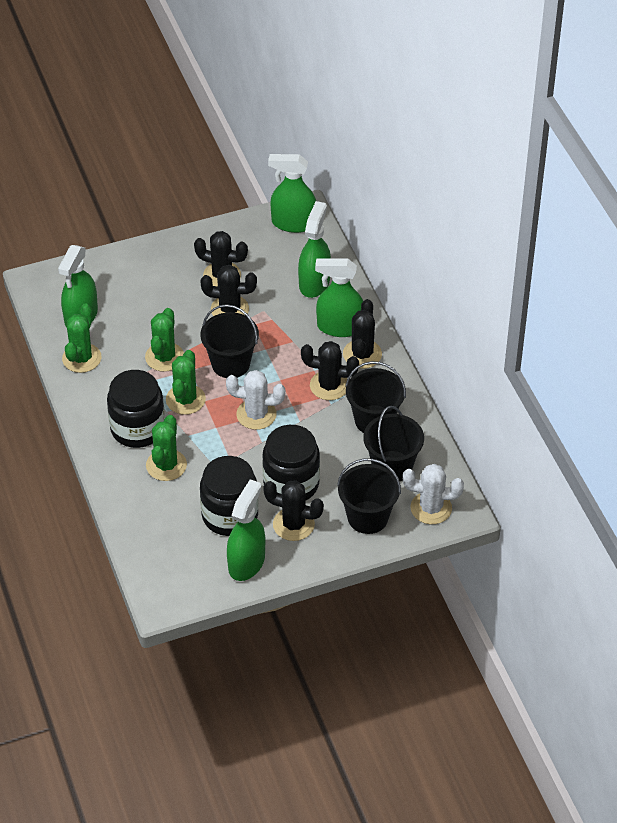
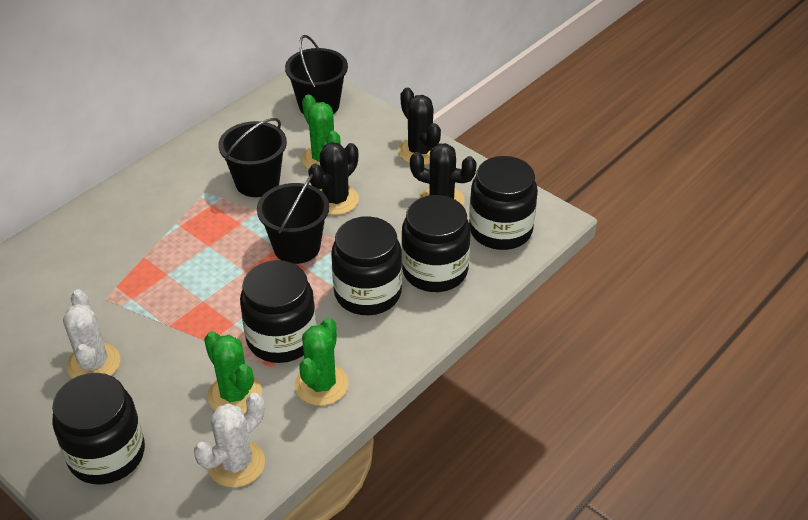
black bucket: 4 -> 3
black cactus: 5 -> 3
black jar: 3 -> 5
green cactus: 4 -> 3
green spray bottle: 5 -> 0

